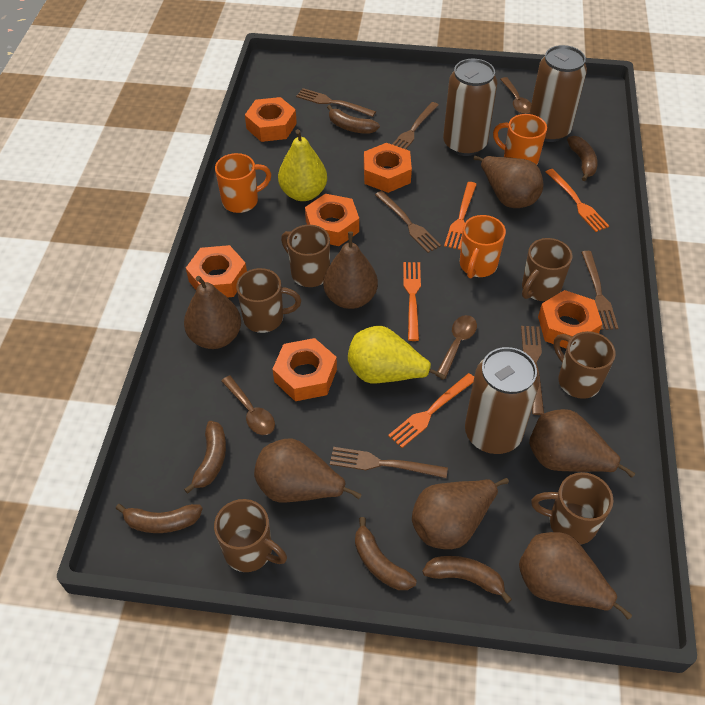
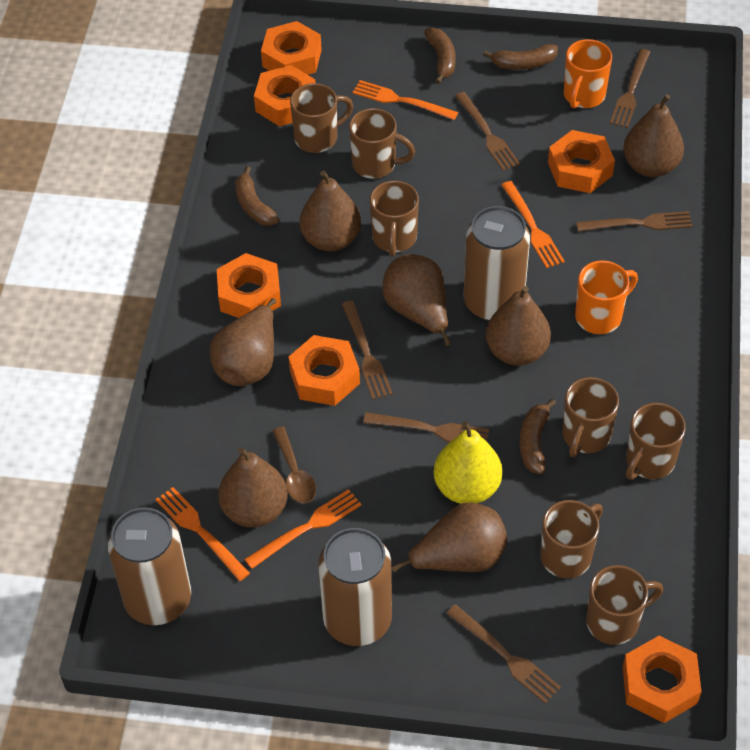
brown banana: 6 -> 4
brown mug: 6 -> 7
brown spoon: 3 -> 1
orange mug: 3 -> 2
yellow pear: 2 -> 1

